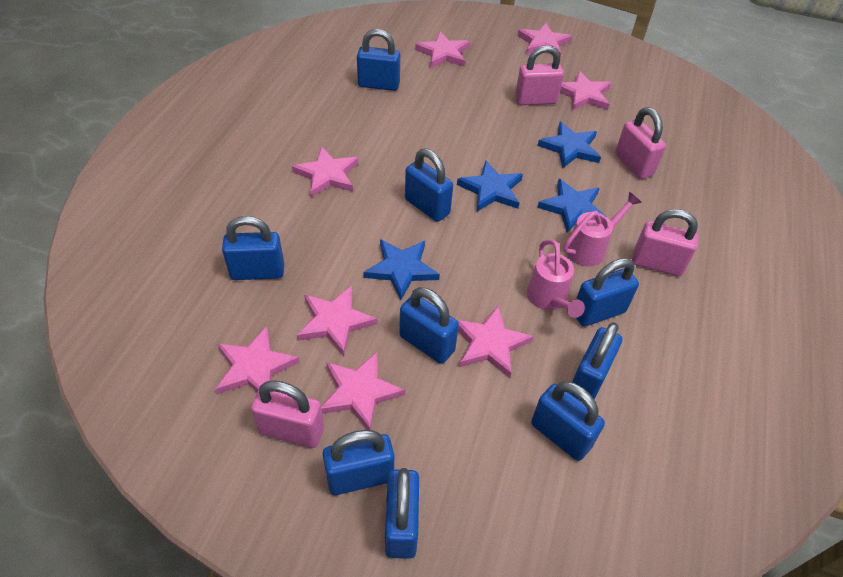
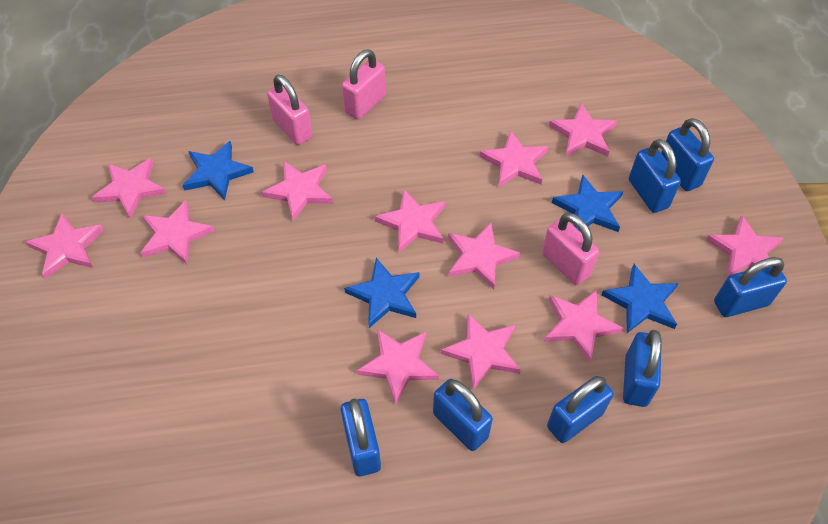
blue padlock: 9 -> 7
pink padlock: 4 -> 3
pink star: 8 -> 12
pink watering can: 2 -> 0

